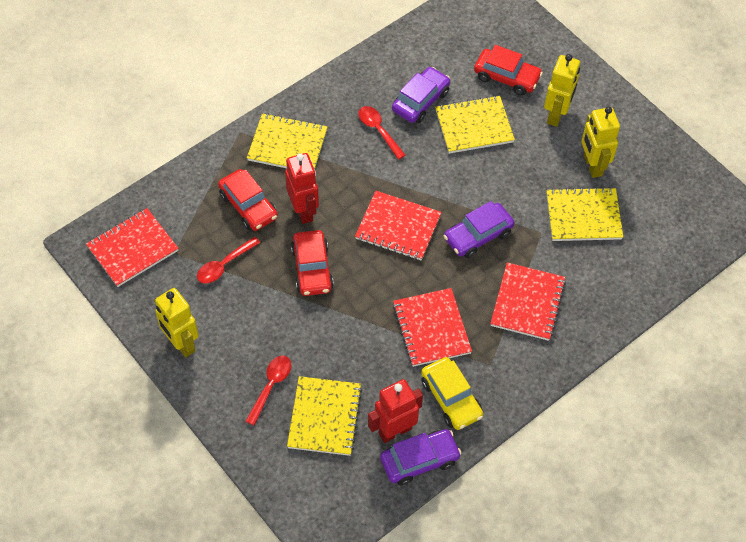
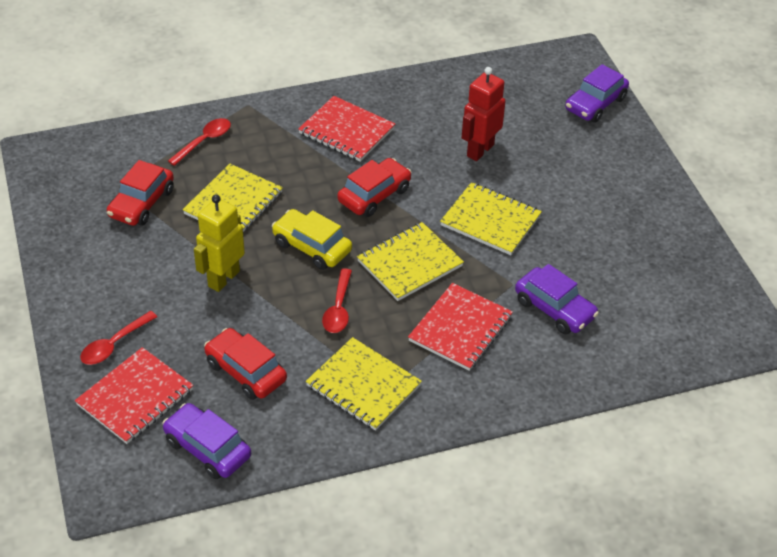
red notebook: 4 -> 3
red robot: 2 -> 1
yellow robot: 3 -> 1

